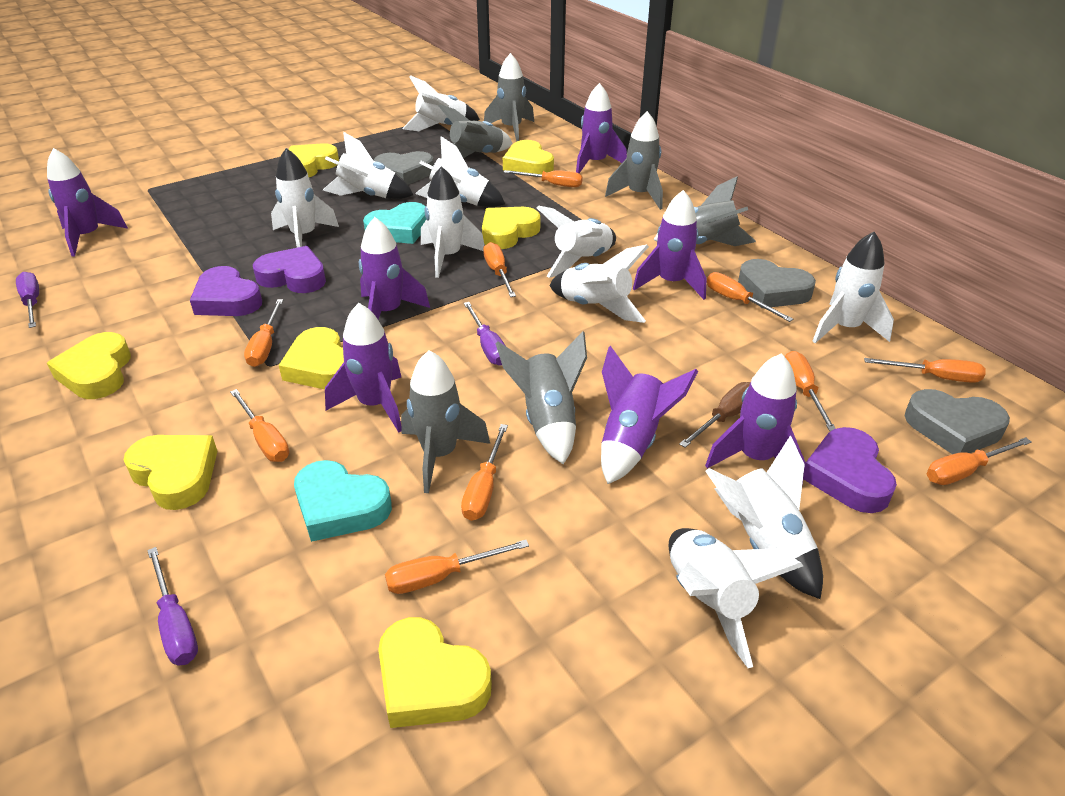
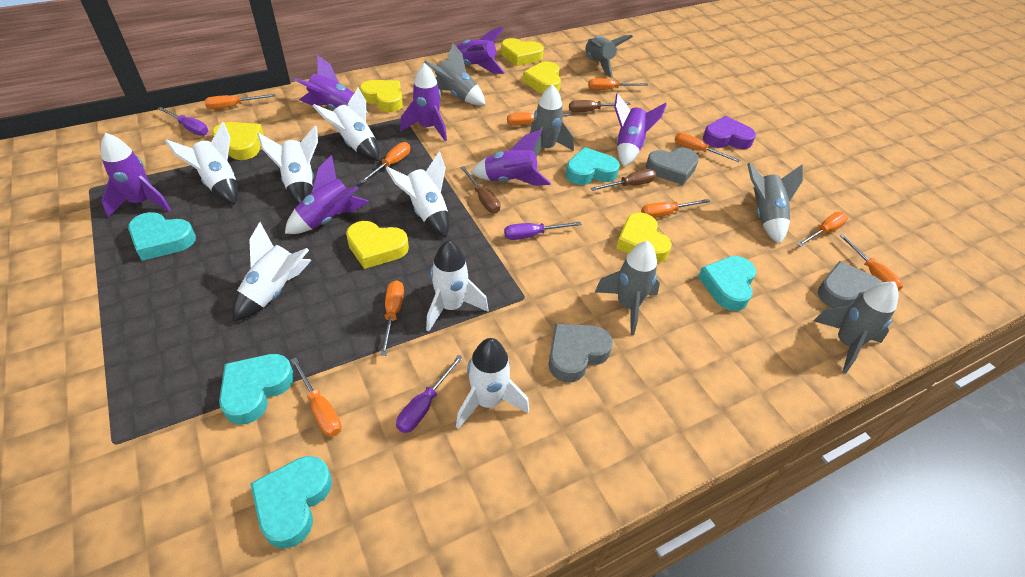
brown screwdriver: 1 -> 3
purple heart: 3 -> 1
turquoise heart: 2 -> 5
white rocket: 10 -> 7
yellow heart: 7 -> 6

